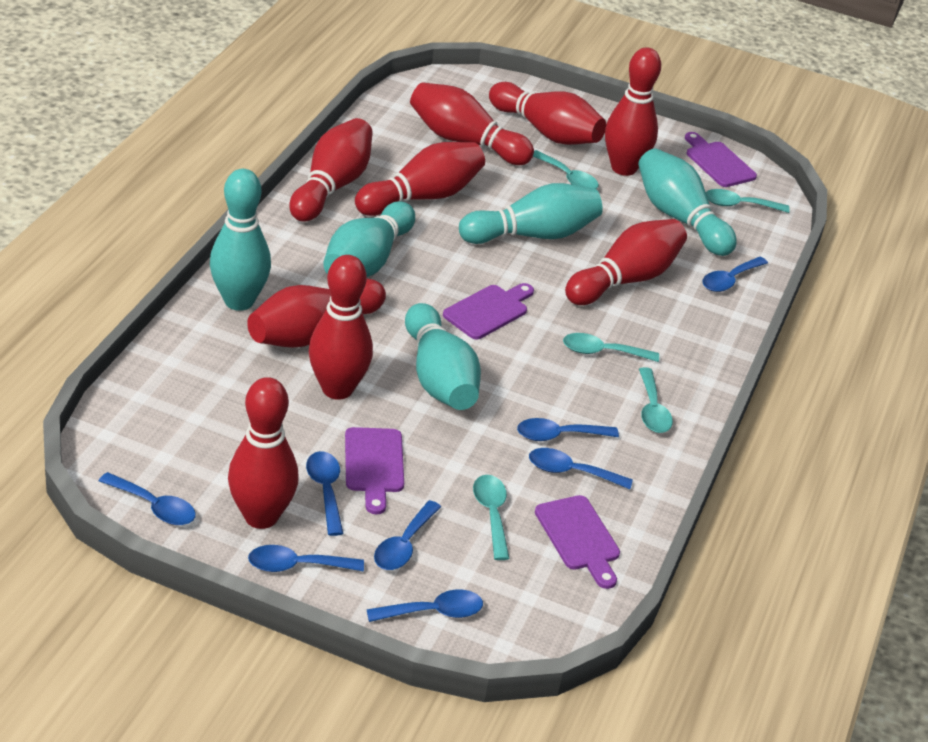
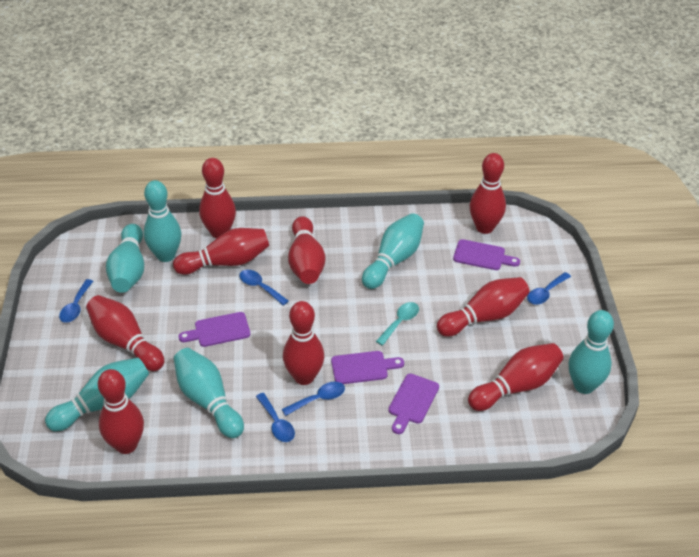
blue spoon: 8 -> 5
turquoise bowling pin: 5 -> 6
turquoise spoon: 5 -> 1

